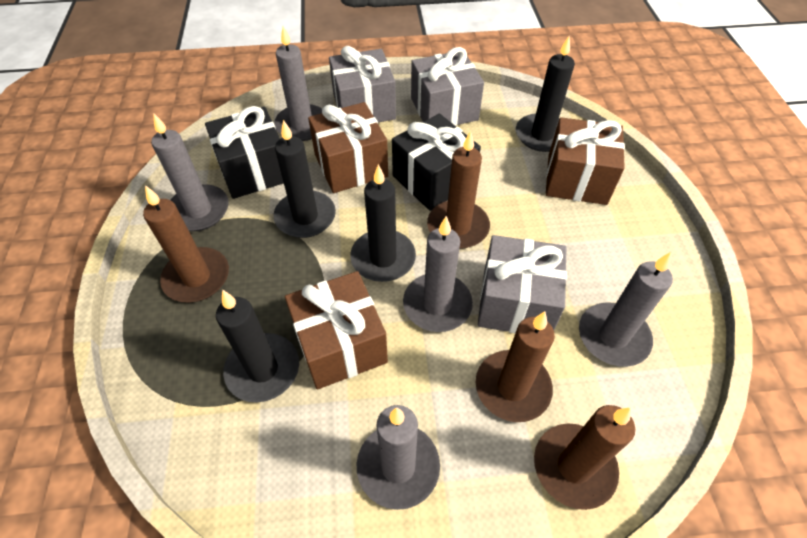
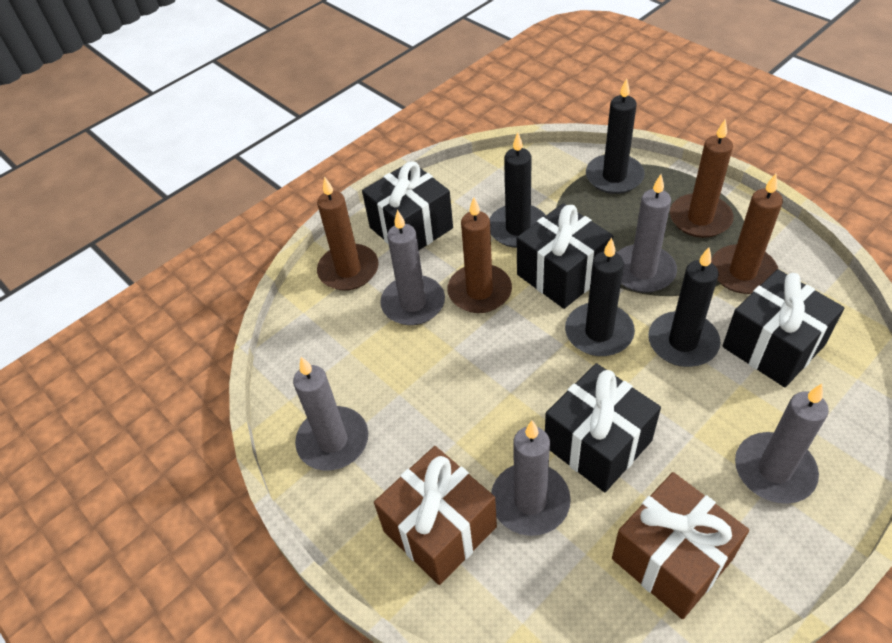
black gift: 2 -> 4
brown gift: 3 -> 2
grey gift: 3 -> 0

